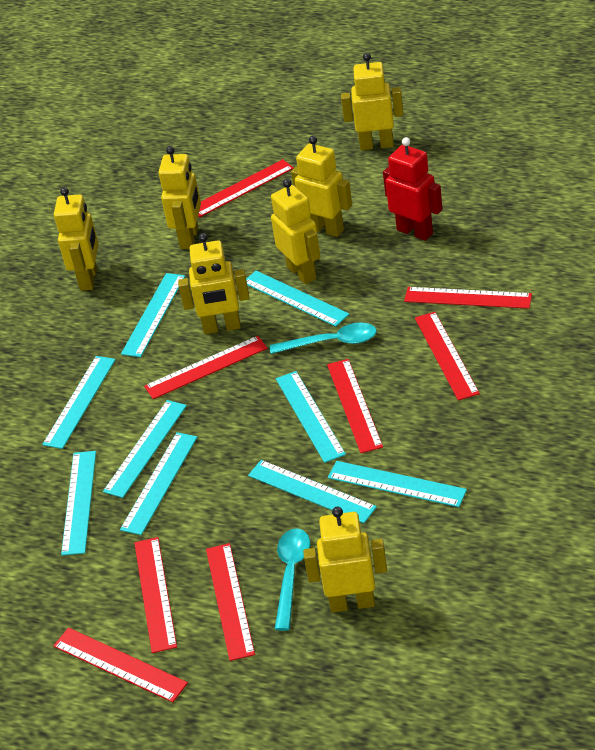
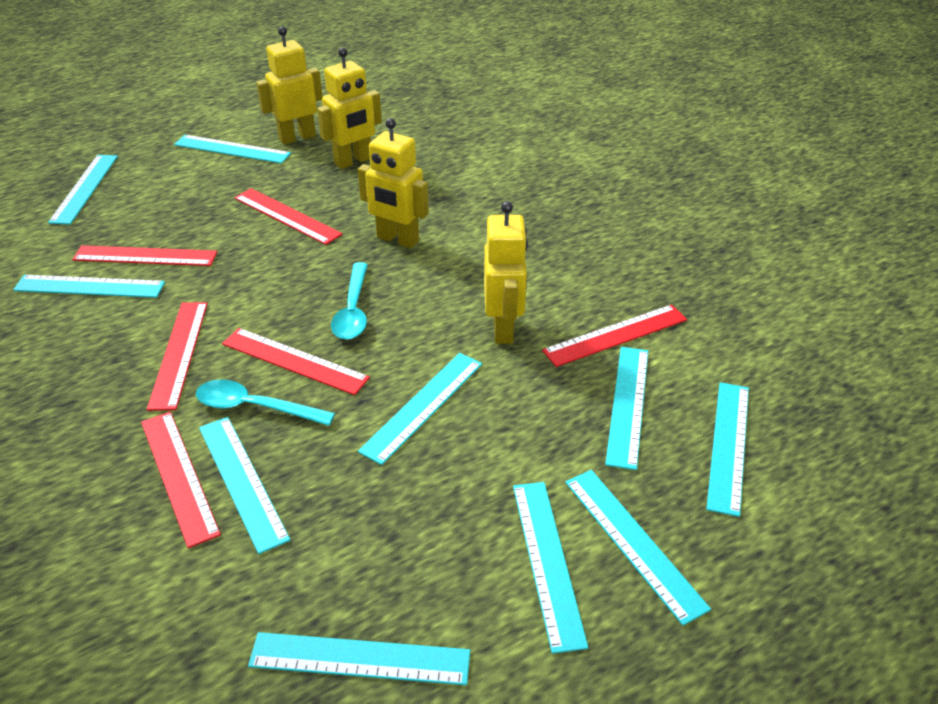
red robot: 1 -> 0
red ruler: 8 -> 6
turquoise ruler: 9 -> 10
yellow robot: 7 -> 4

